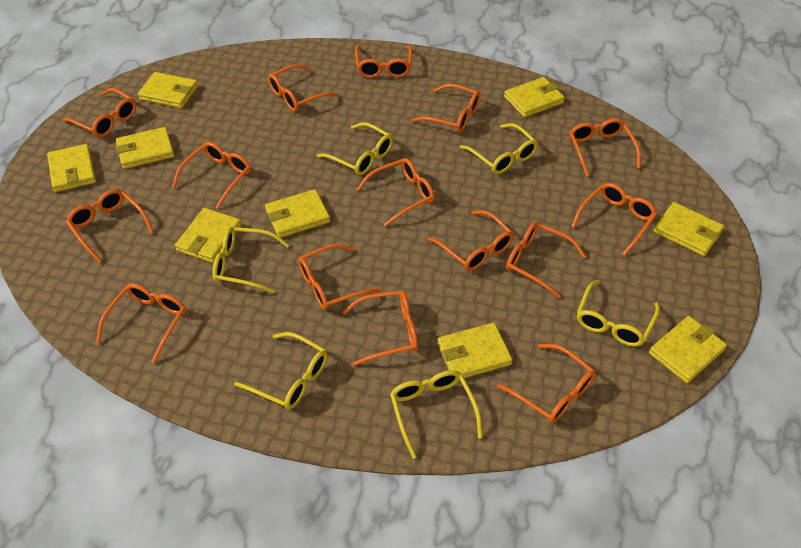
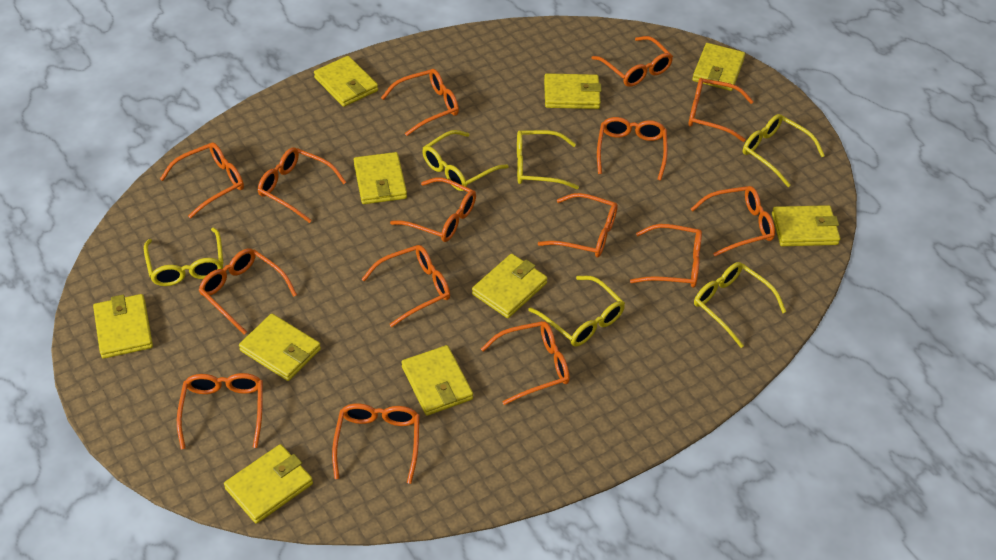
yellow wallet: 9 -> 10

